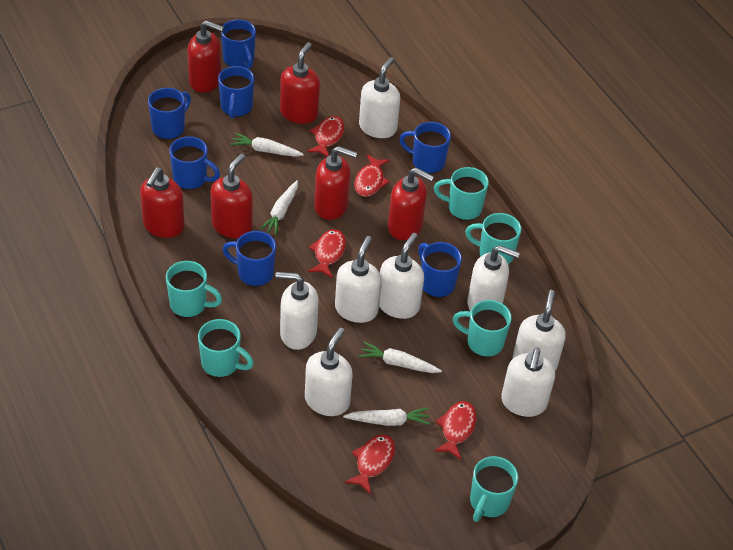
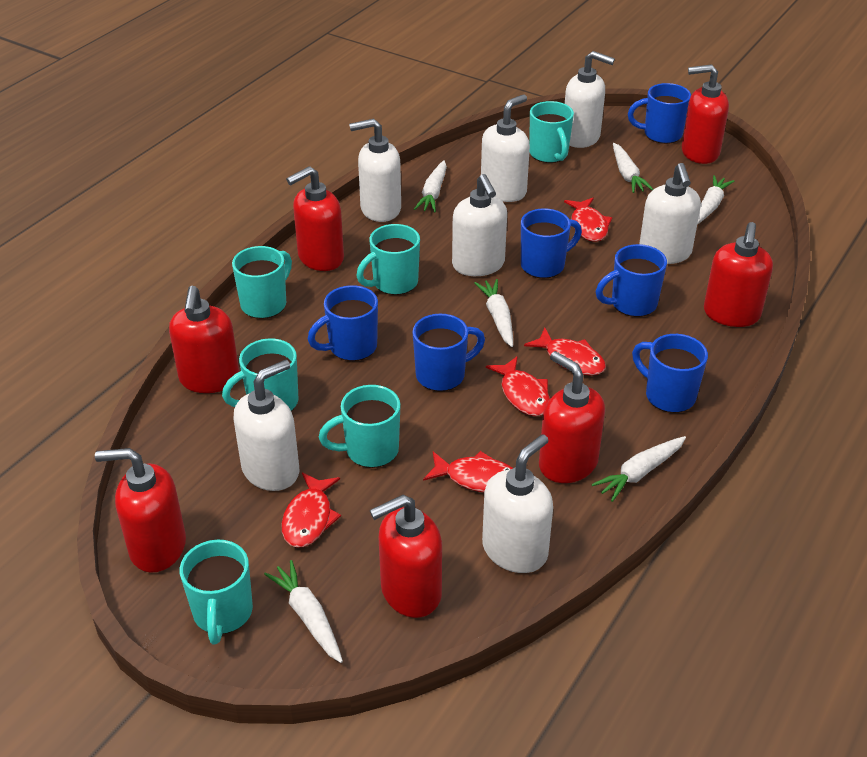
blue mug: 7 -> 6
red soap dispenser: 6 -> 7
white carrot: 4 -> 6
white soap dispenser: 8 -> 7

